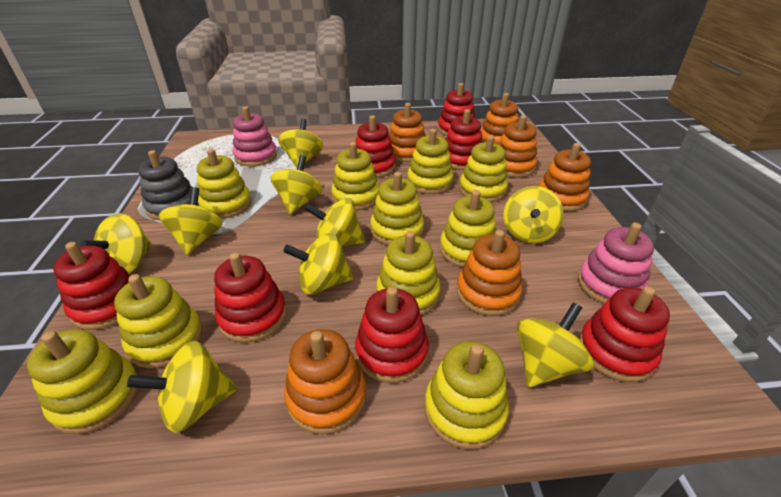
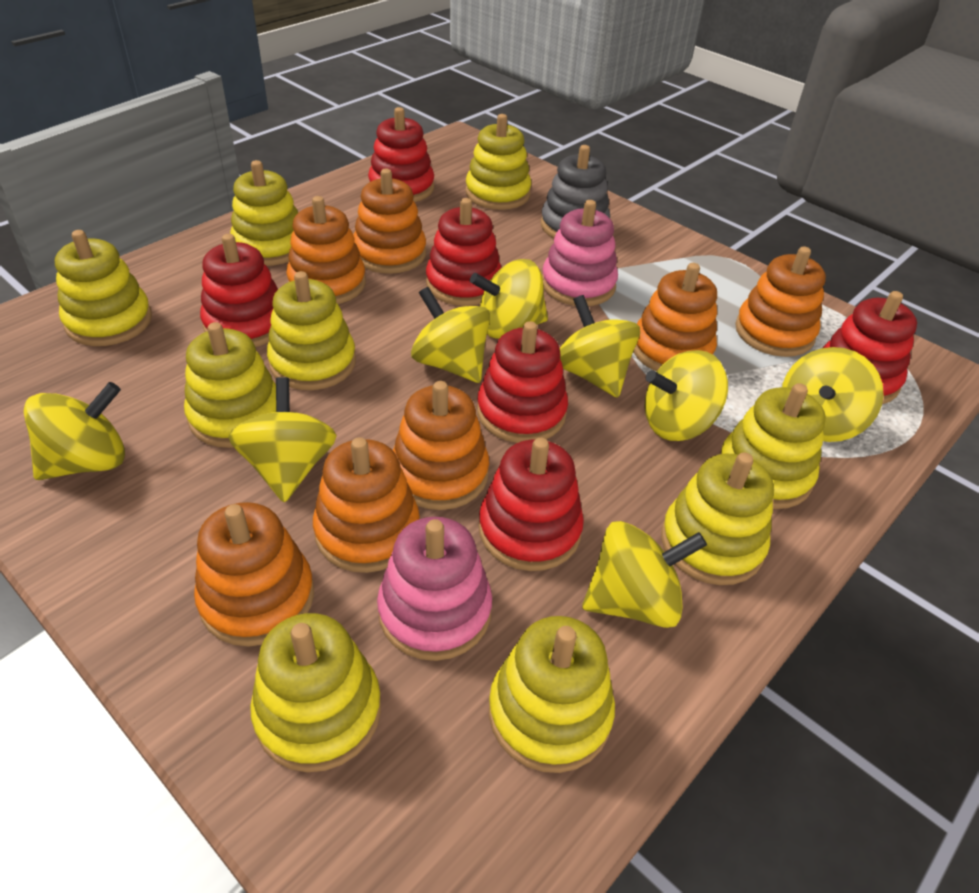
orange stacking toy: 6 -> 7
red stacking toy: 7 -> 6
yellow spinning top: 9 -> 8
yellow stacking toy: 10 -> 9

